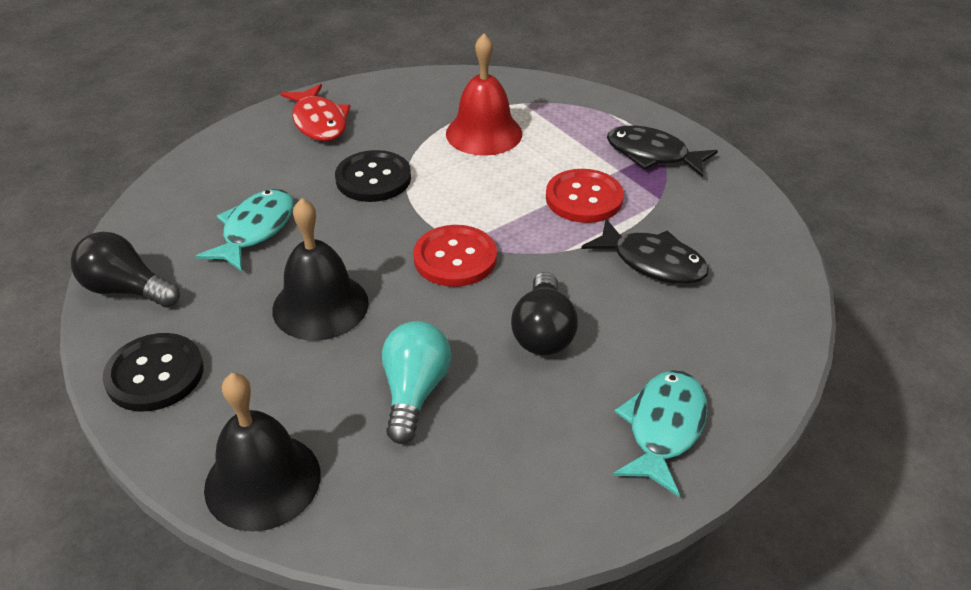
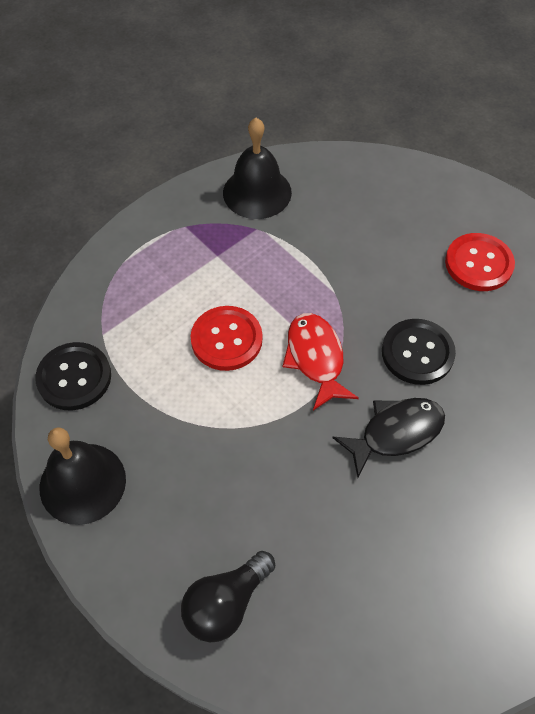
black fish: 2 -> 1
black light bulb: 2 -> 1
red bell: 1 -> 0
turquoise fish: 2 -> 0
turquoise light bulb: 1 -> 0

